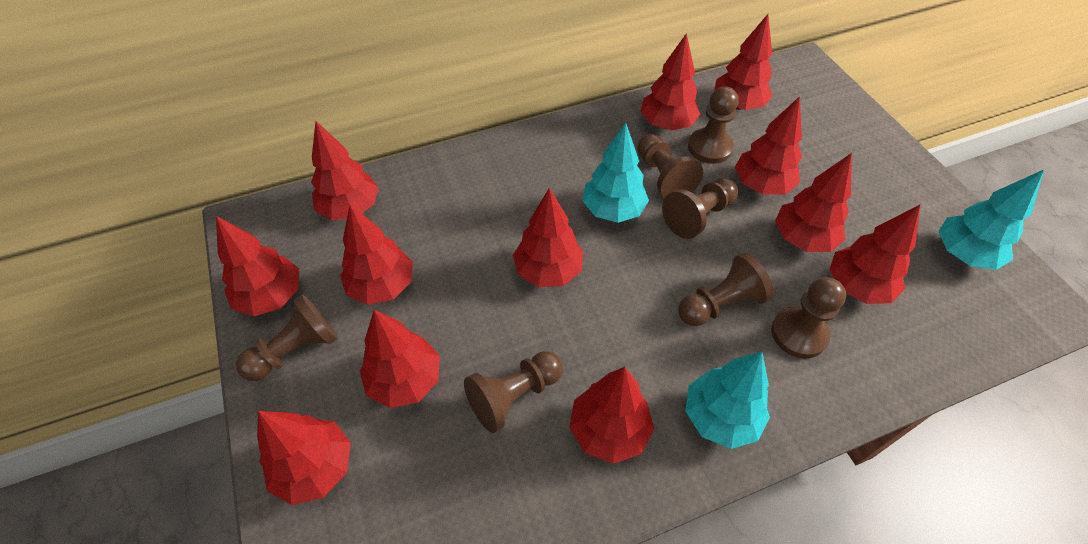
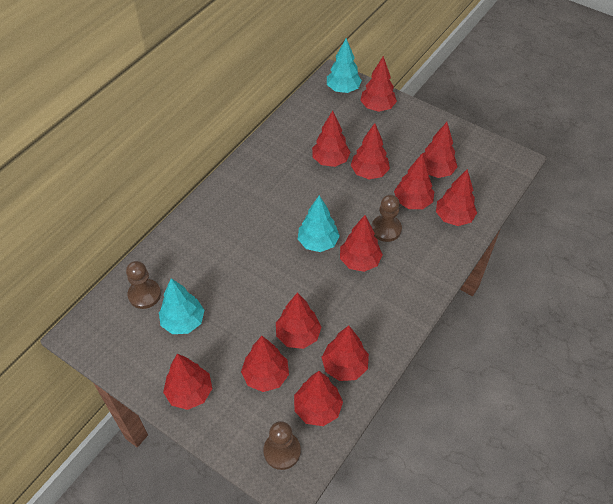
brown pawn: 7 -> 3

